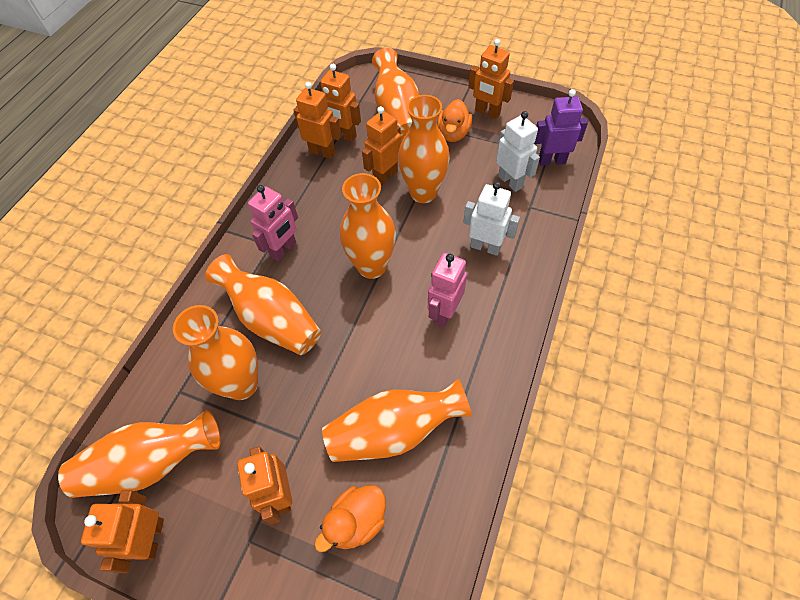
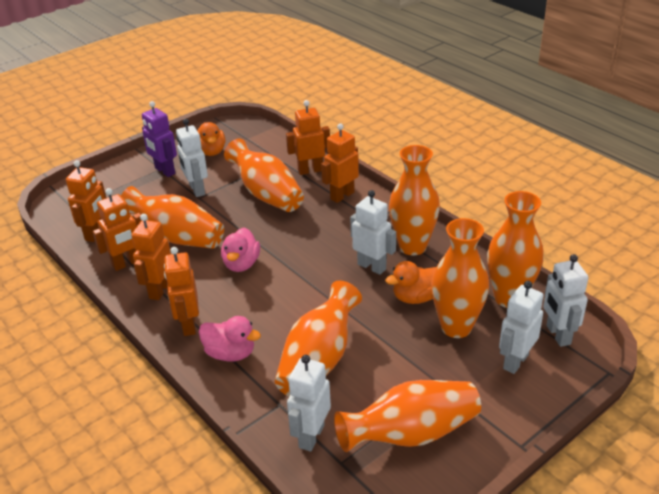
pink duck: 0 -> 2
pink robot: 2 -> 0
white robot: 2 -> 5

